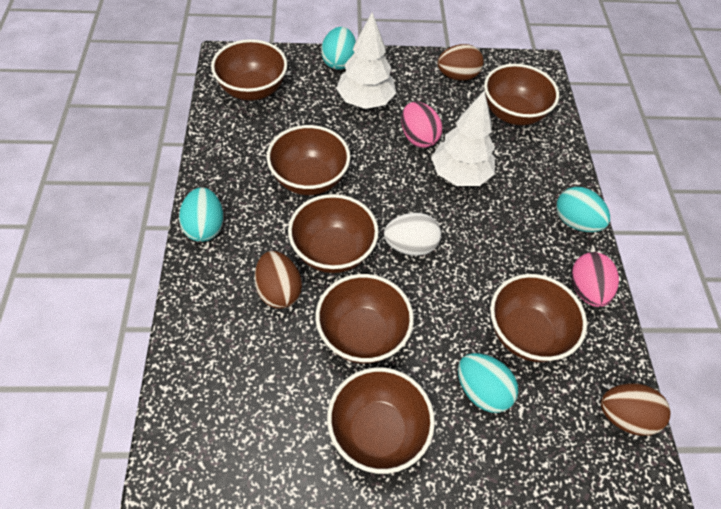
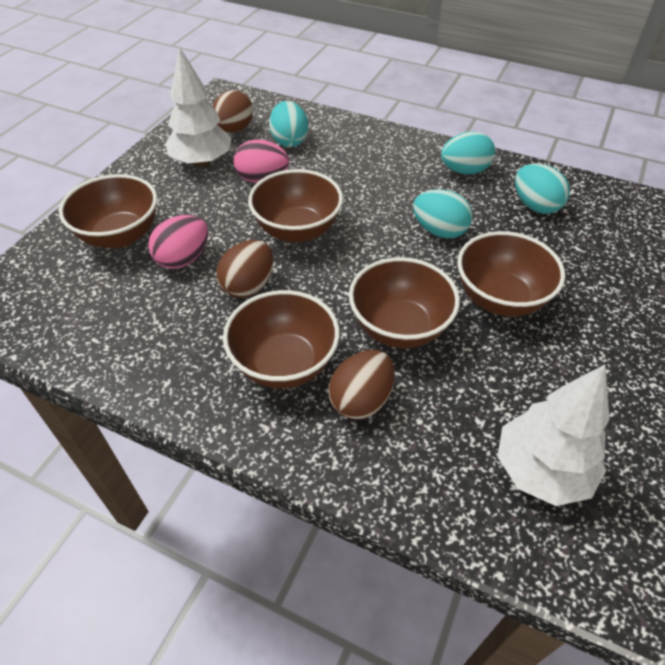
brown bowl: 7 -> 5
white egg: 1 -> 0

